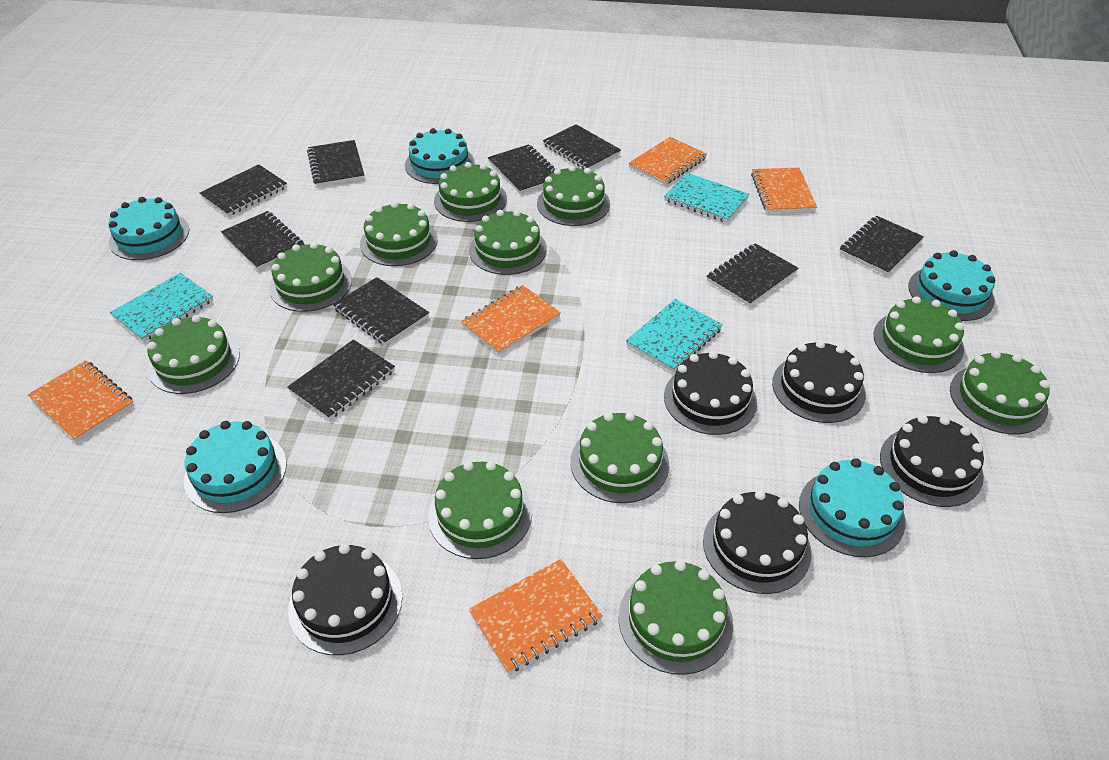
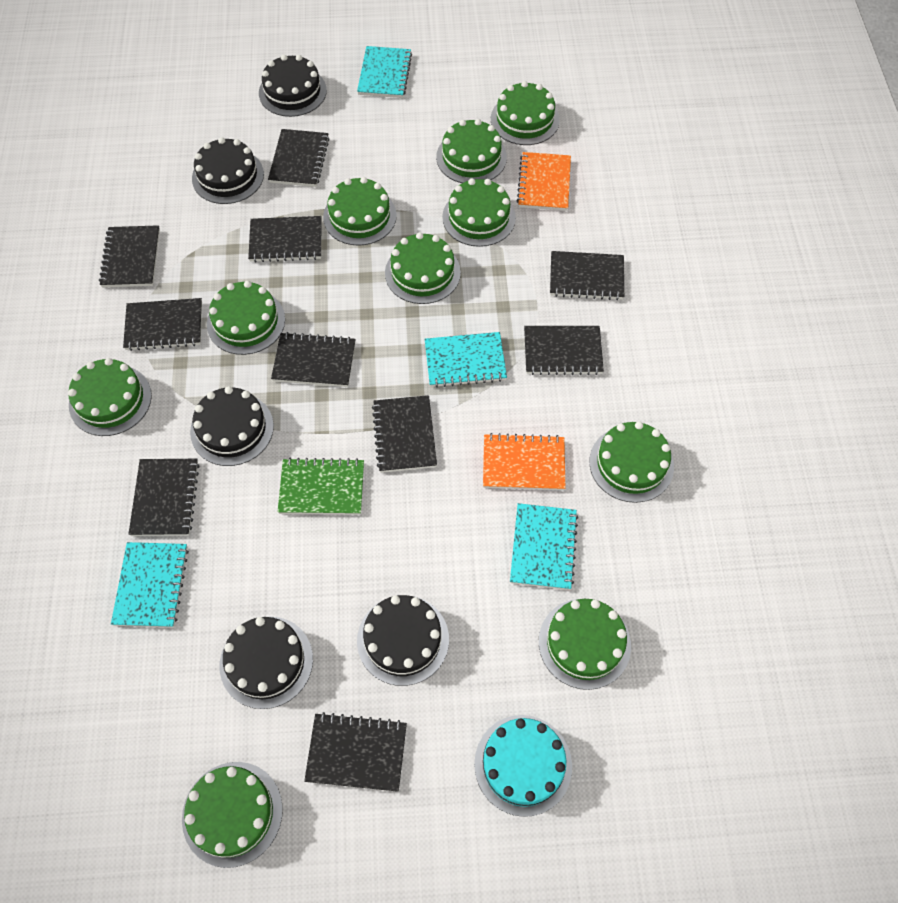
black notebook: 9 -> 10
green cake: 11 -> 10
green notebook: 0 -> 1
orange notebook: 5 -> 2
turquoise cake: 5 -> 1
turquoise notebook: 3 -> 4

